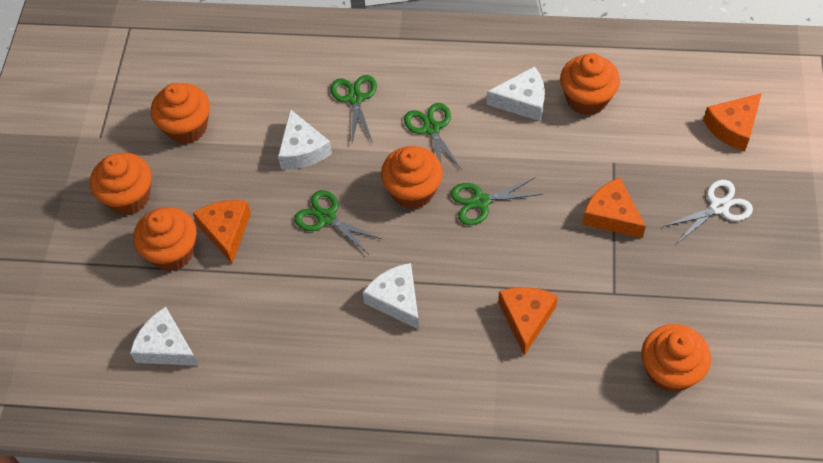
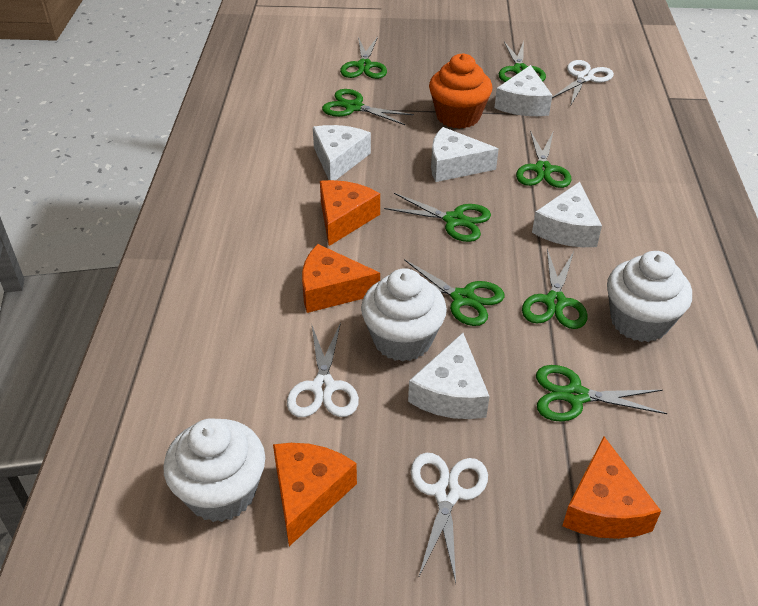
green scissors: 4 -> 8
orange cupcake: 6 -> 1
white cheese: 4 -> 5
white cupcake: 0 -> 3
white scissors: 1 -> 3

